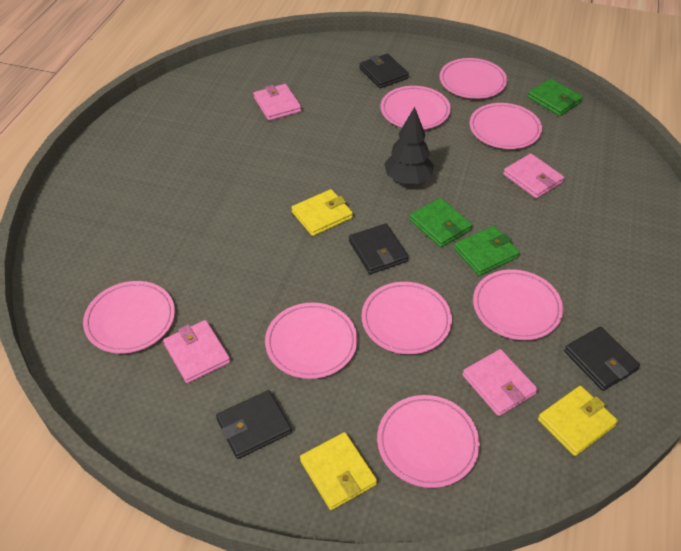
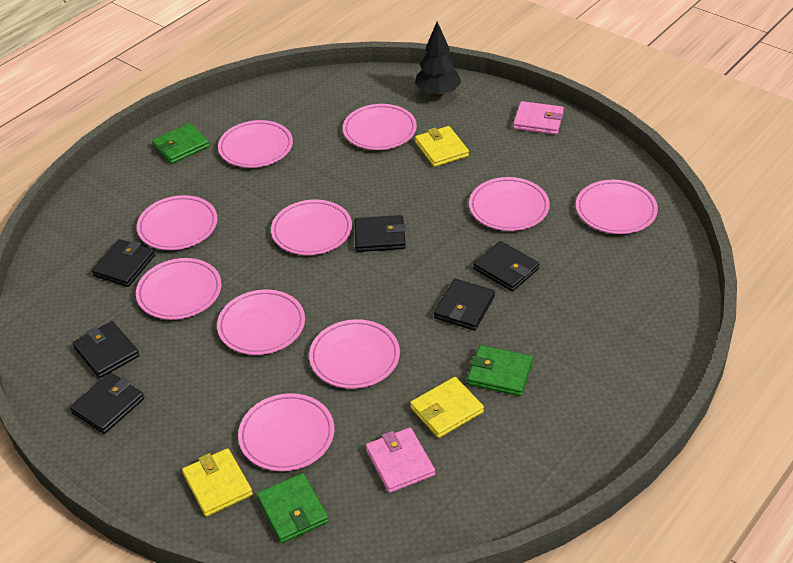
black wallet: 4 -> 6
pink plate: 8 -> 10
pink wallet: 4 -> 2

